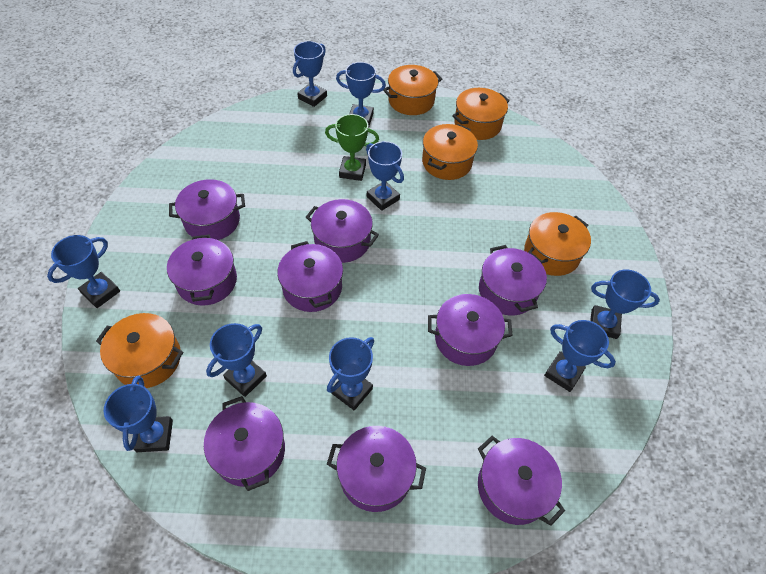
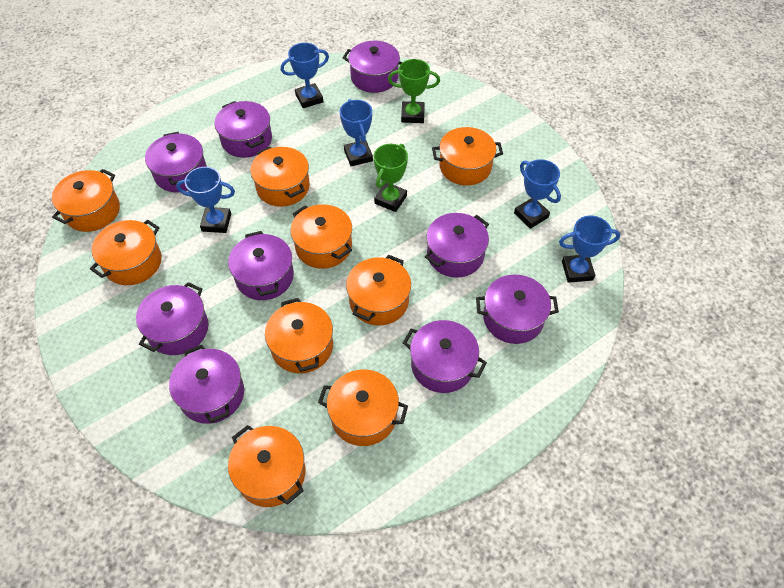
blue trophy: 9 -> 5
green trophy: 1 -> 2
orange pot: 5 -> 9

